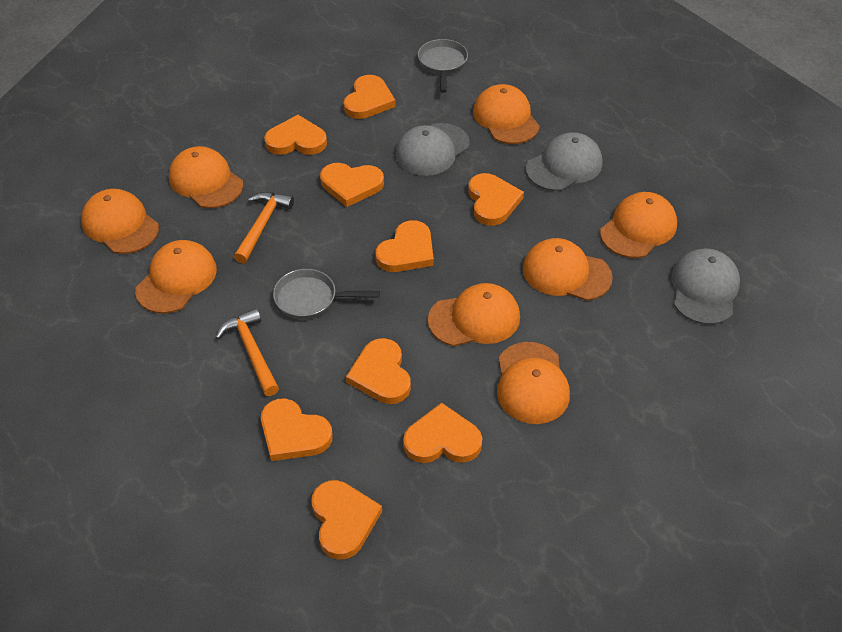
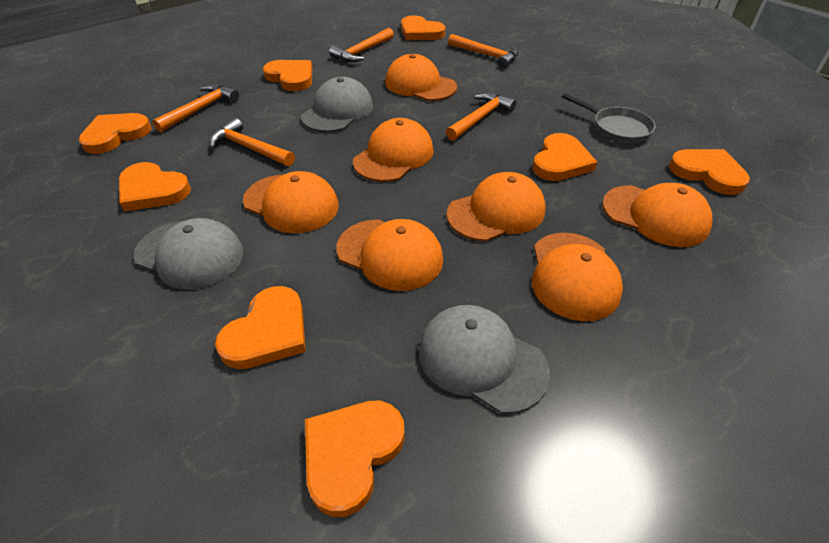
grey pan: 2 -> 1
orange cap: 8 -> 7
orange hammer: 2 -> 5
orange heart: 9 -> 8

